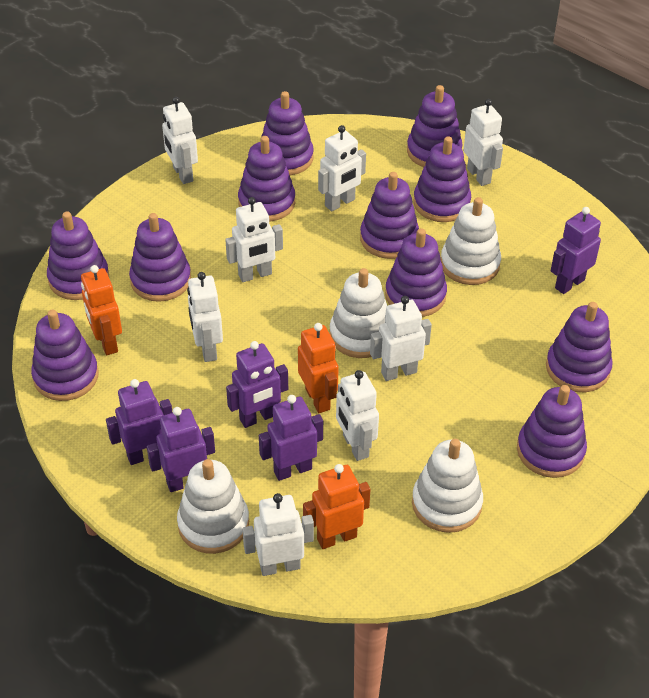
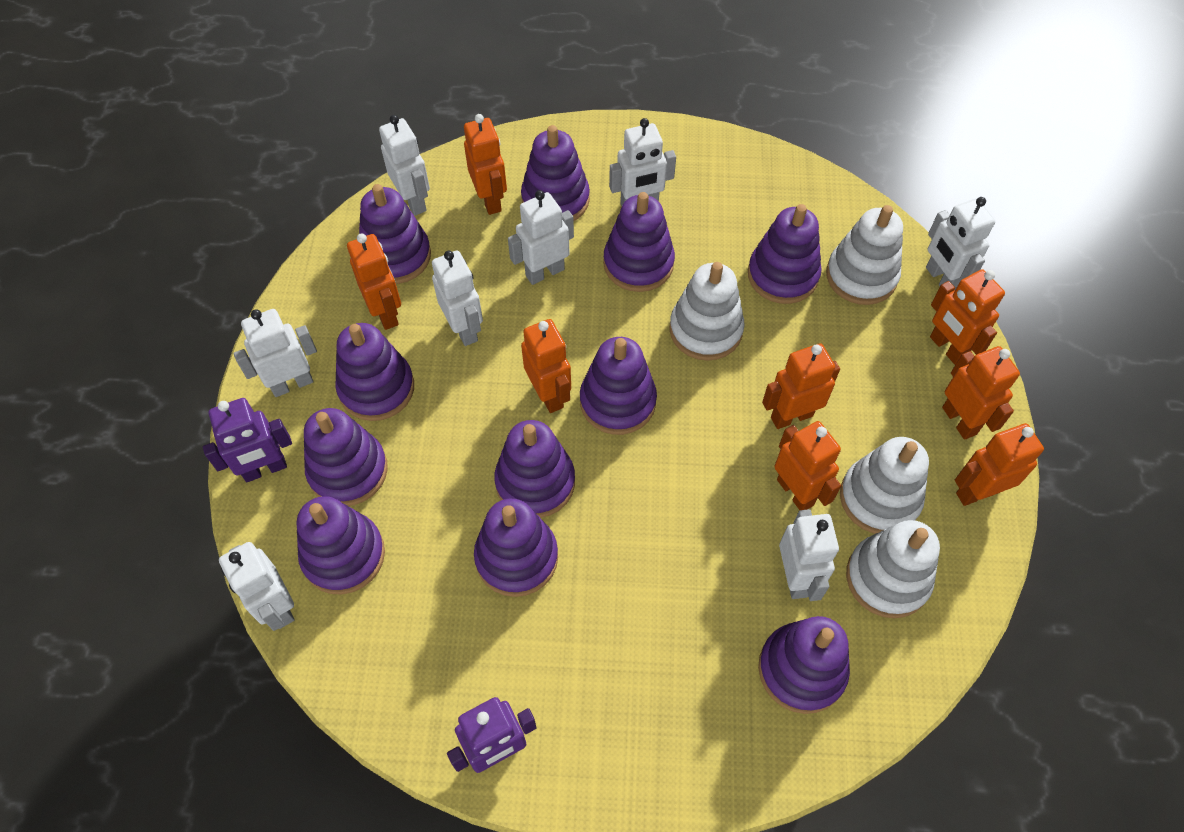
orange robot: 3 -> 8
purple robot: 5 -> 2

